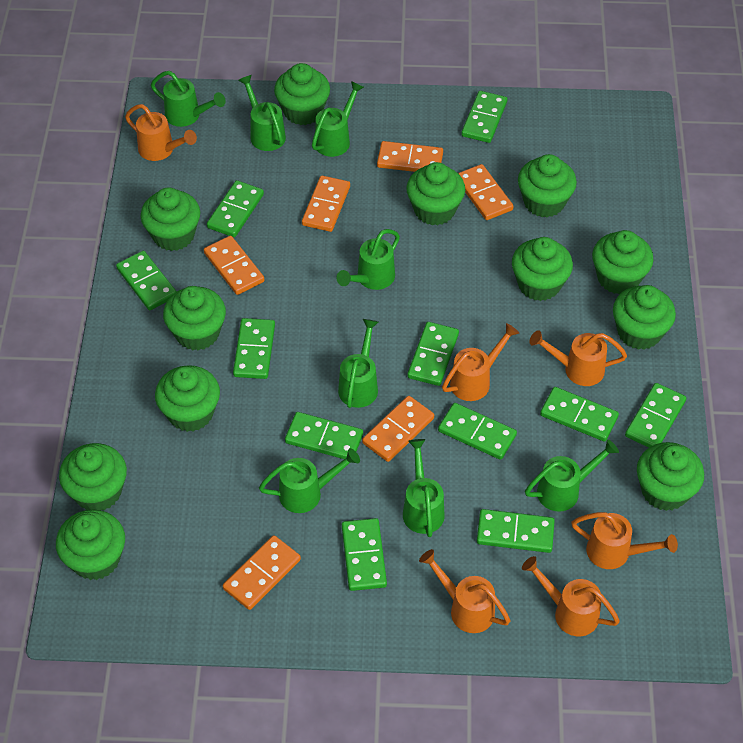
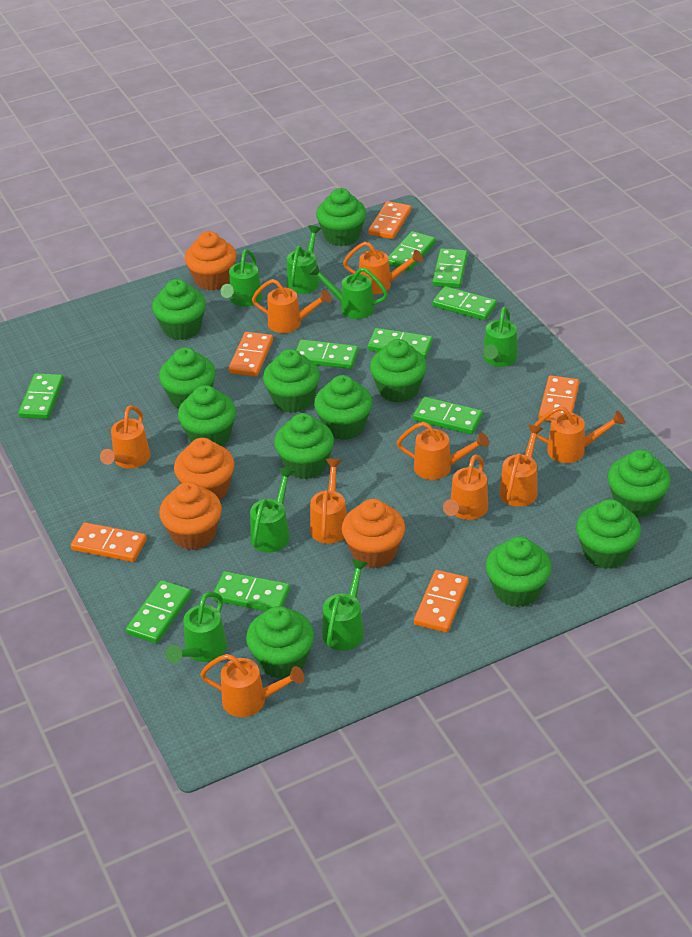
green domino: 11 -> 9
green watering can: 8 -> 7
orange cupcake: 0 -> 4
orange domino: 6 -> 5
orange watering can: 6 -> 9

